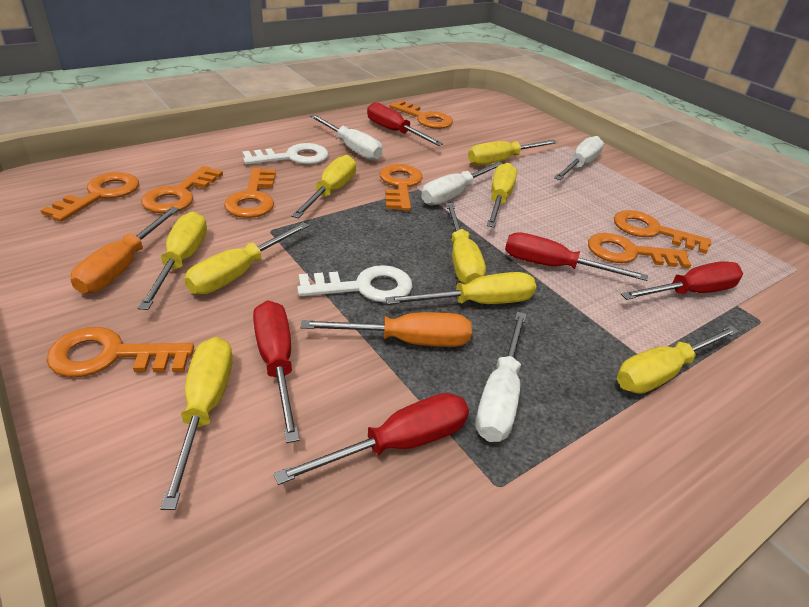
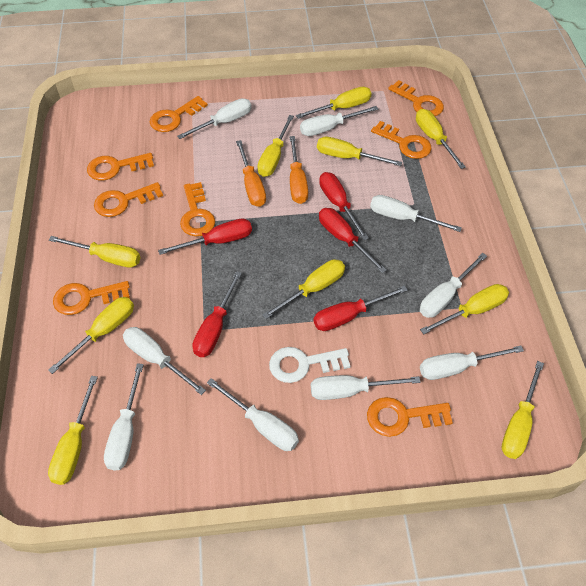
white key: 2 -> 1
white screwdriver: 4 -> 9
yellow screwdriver: 9 -> 10

